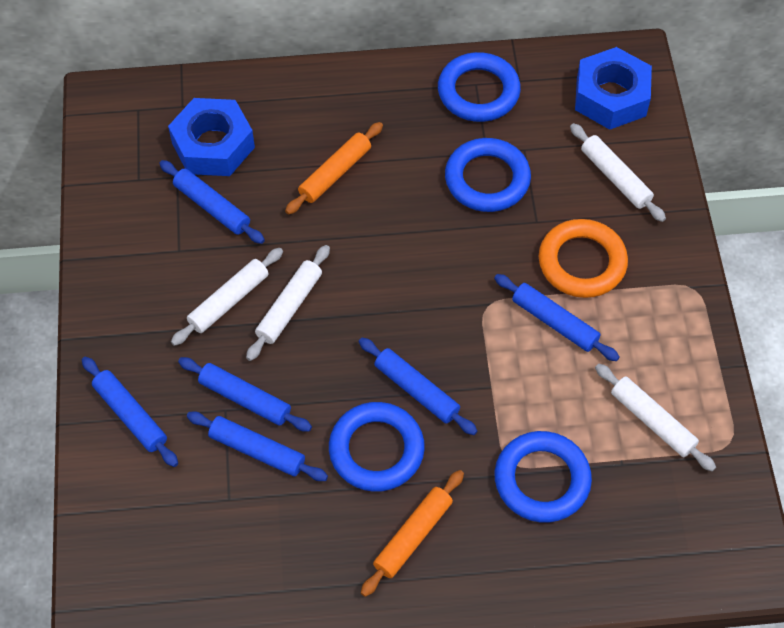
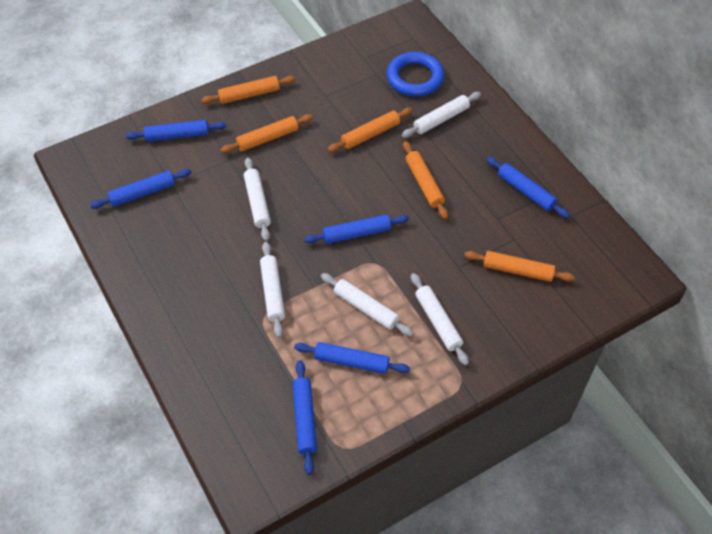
blue nut: 2 -> 0
blue ring: 4 -> 1
orange ring: 1 -> 0
orange rolling pin: 2 -> 5
white rolling pin: 4 -> 5

